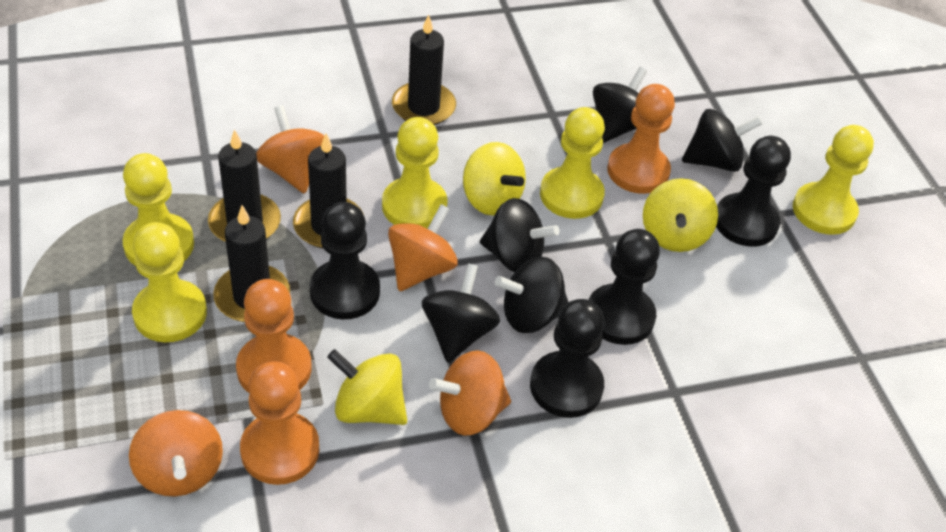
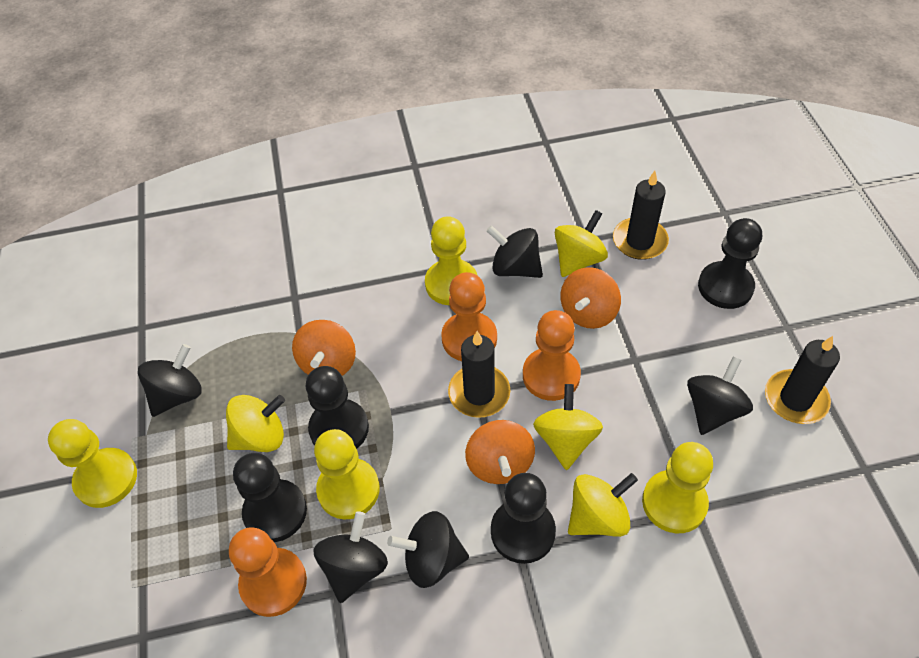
black candle: 4 -> 3
orange spinning top: 4 -> 3
yellow pawn: 5 -> 4
yellow spinning top: 3 -> 4

